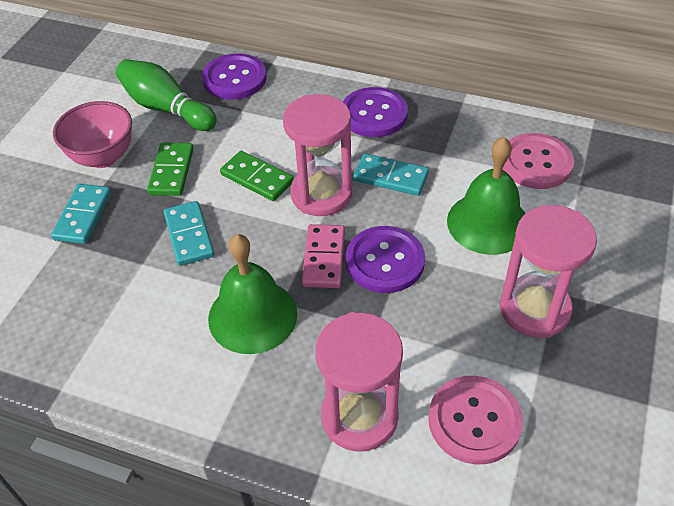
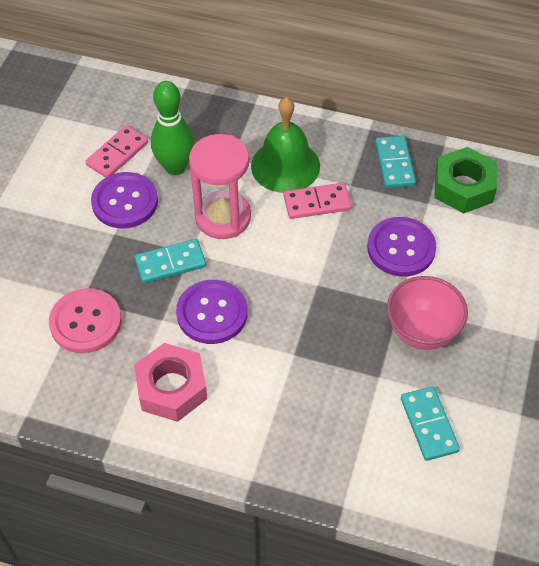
green bell: 2 -> 1
green domino: 2 -> 0
green nut: 0 -> 1
pink button: 2 -> 1
pink domino: 1 -> 2
pink hourglass: 3 -> 1
pink nut: 0 -> 1

